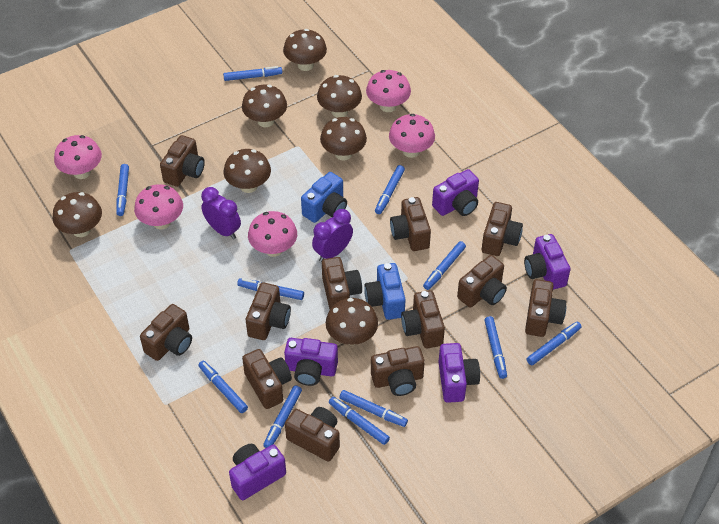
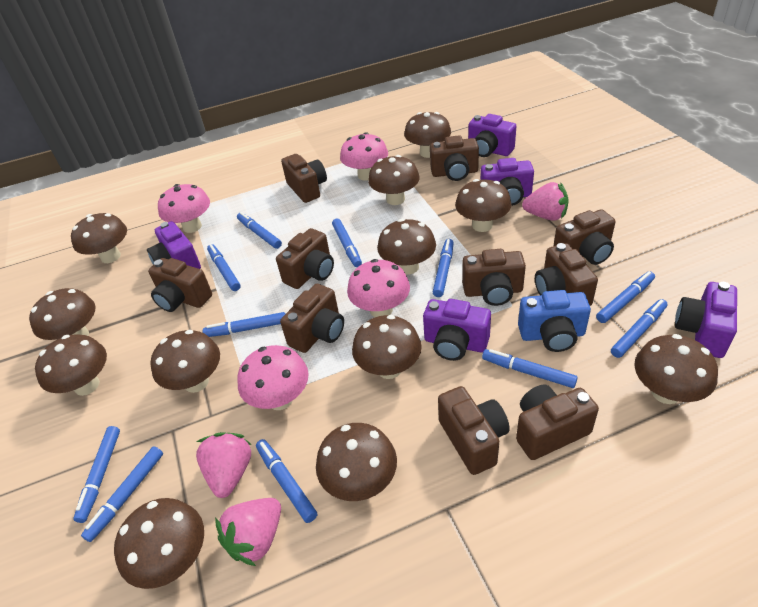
blue camera: 2 -> 1
brown camera: 12 -> 10
brown mushroom: 7 -> 12
pink mushroom: 5 -> 4
pink strawberry: 0 -> 3
purple clock: 2 -> 0

